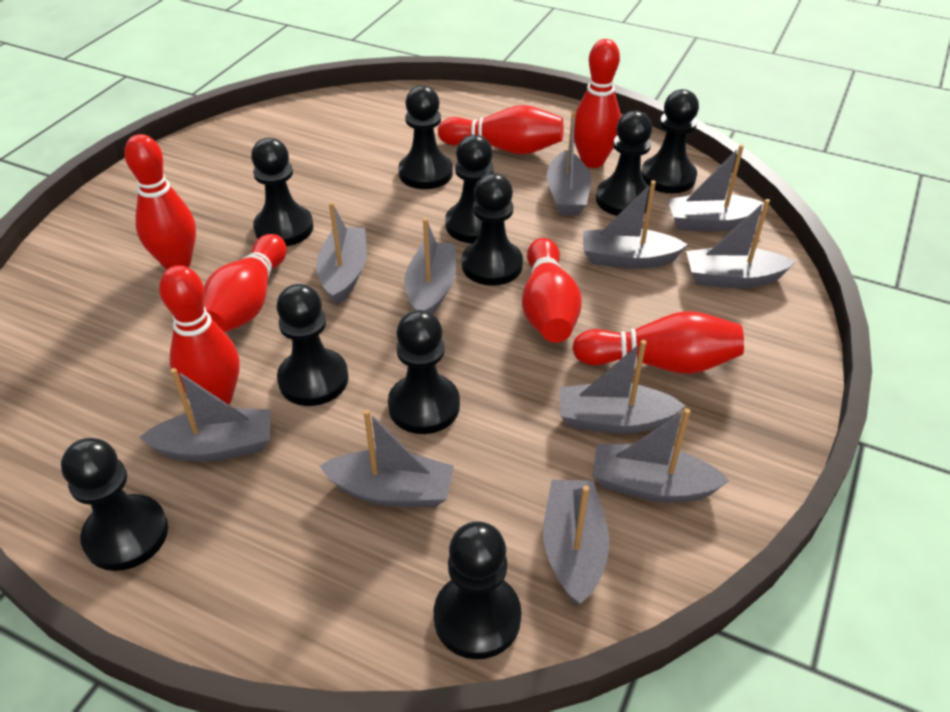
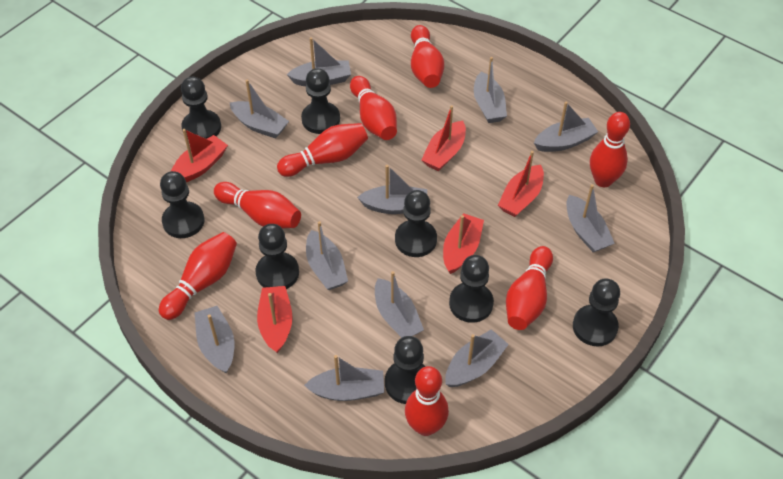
black pawn: 10 -> 8
red boat: 0 -> 5
red bowling pin: 7 -> 8

